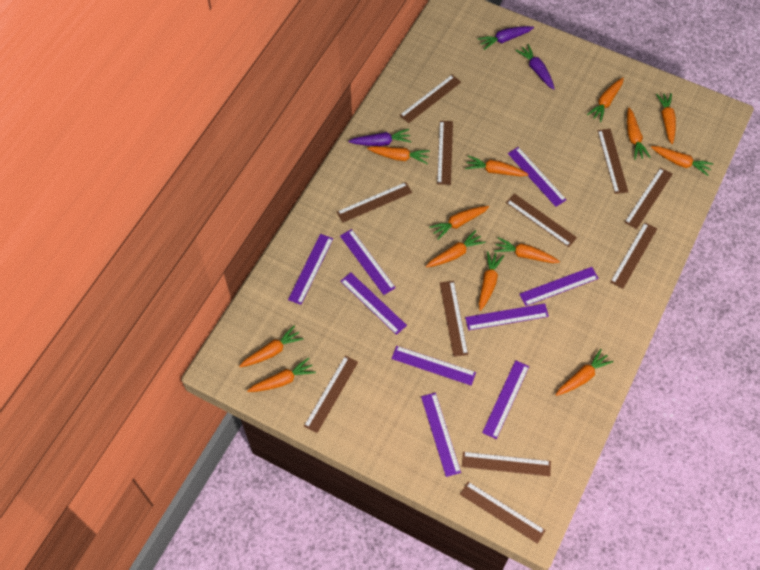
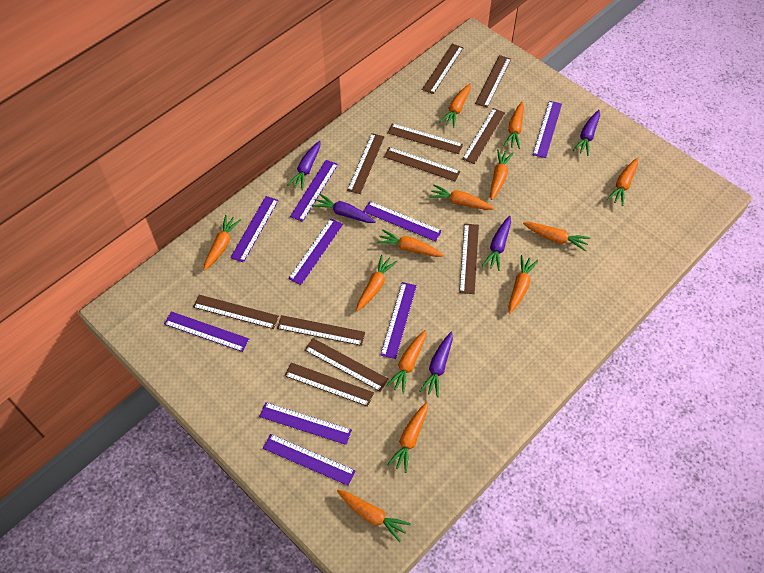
purple carrot: 3 -> 5

